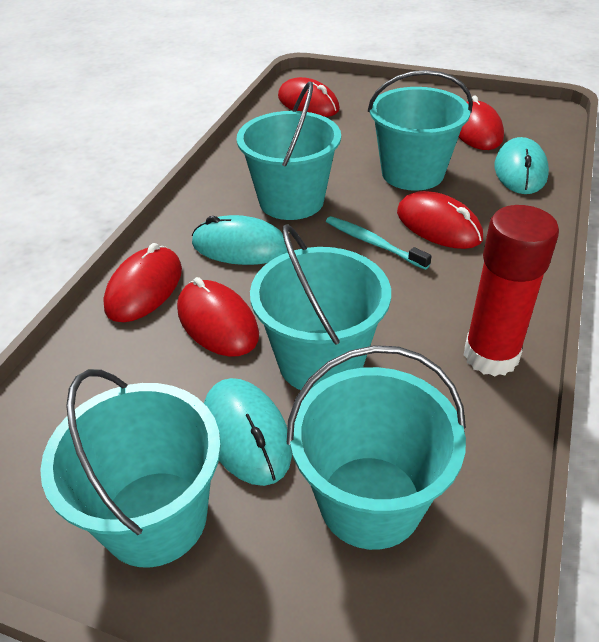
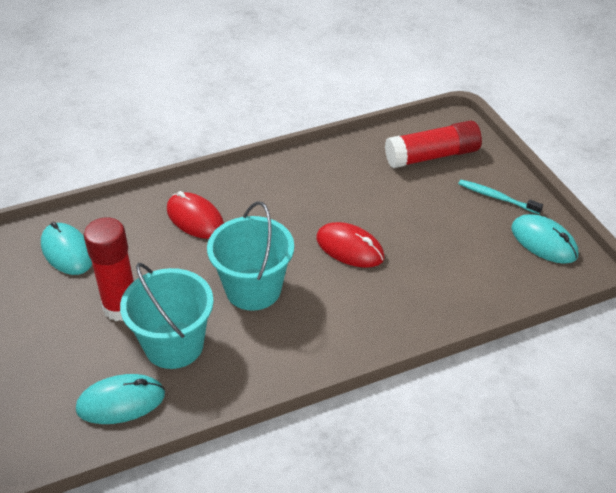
red glue stick: 1 -> 2
red mouse: 5 -> 2
turquoise bucket: 5 -> 2

